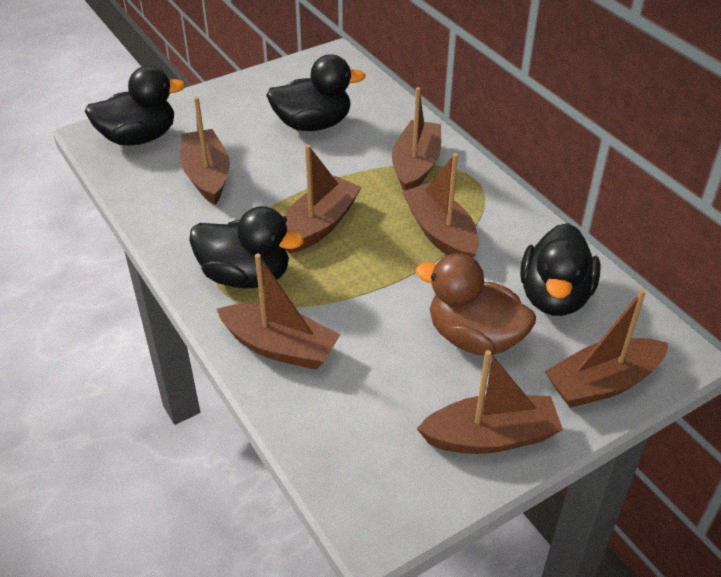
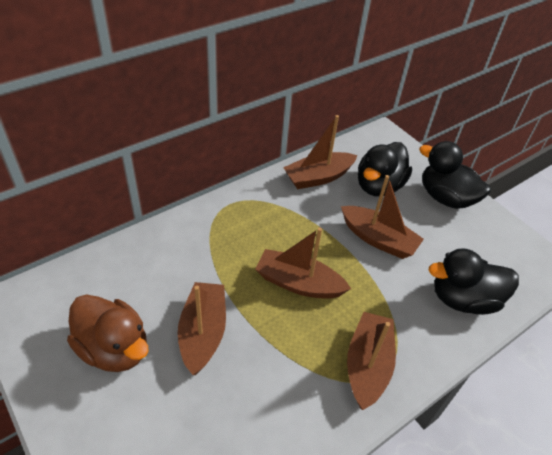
black duck: 4 -> 3
brown boat: 7 -> 5

